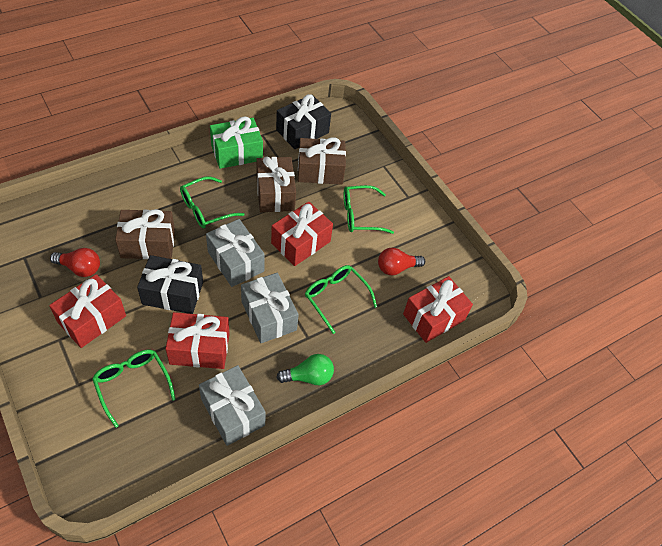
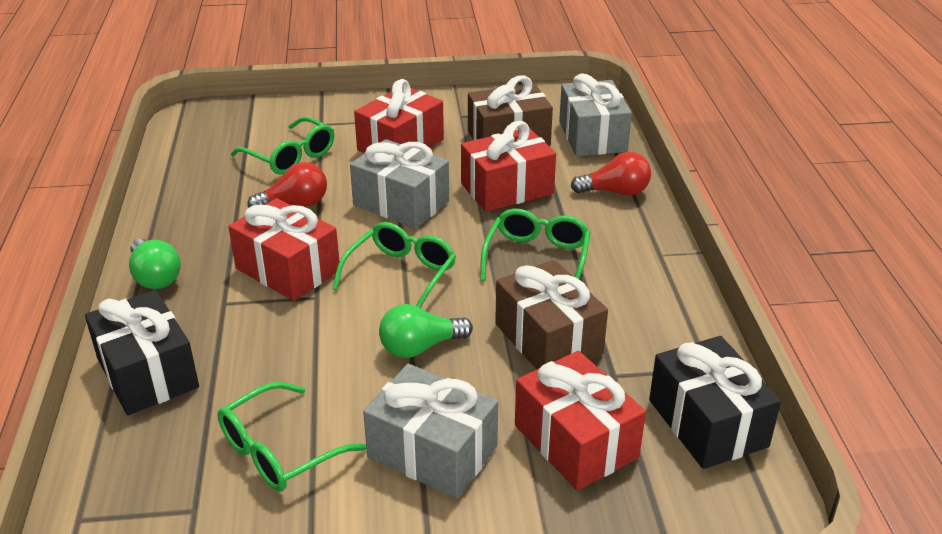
brown gift: 3 -> 2
green gift: 1 -> 0
green light bulb: 1 -> 2

